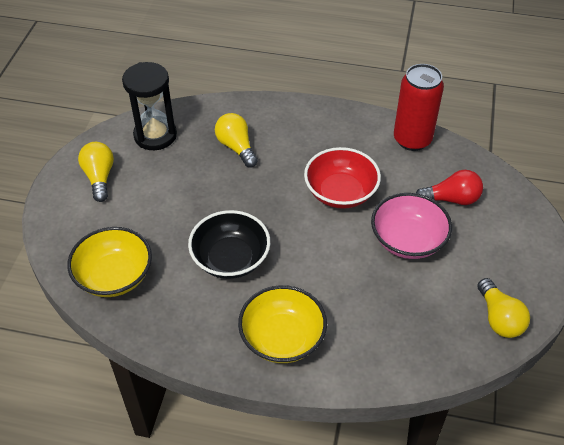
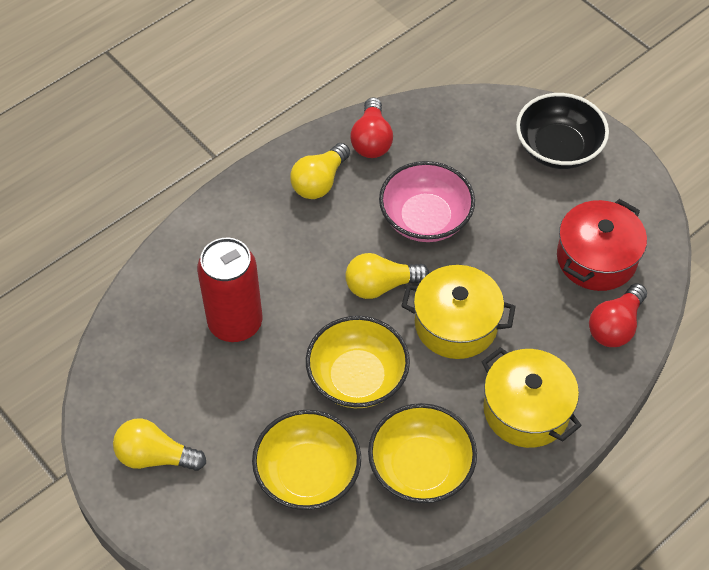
black hourglass: 1 -> 0
red bowl: 1 -> 0
red light bulb: 1 -> 2
red pot: 0 -> 1
yellow bowl: 2 -> 3
yellow pot: 0 -> 2

